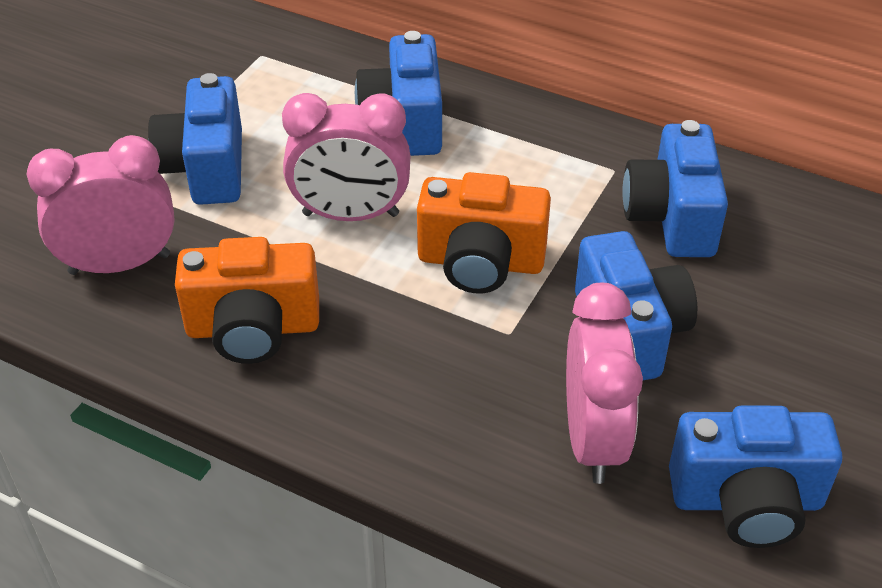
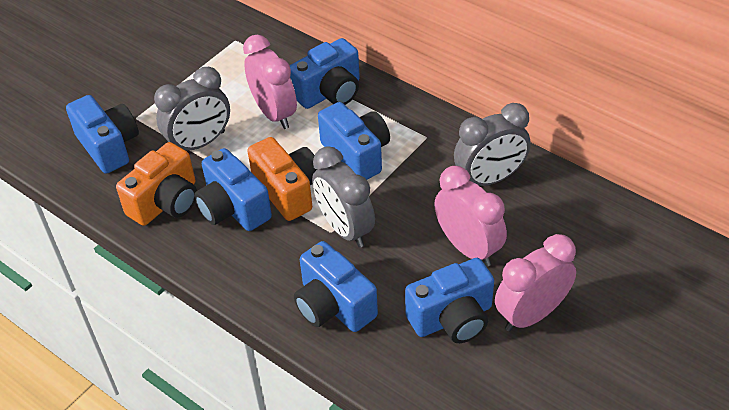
blue camera: 5 -> 6
grey clock: 0 -> 3

